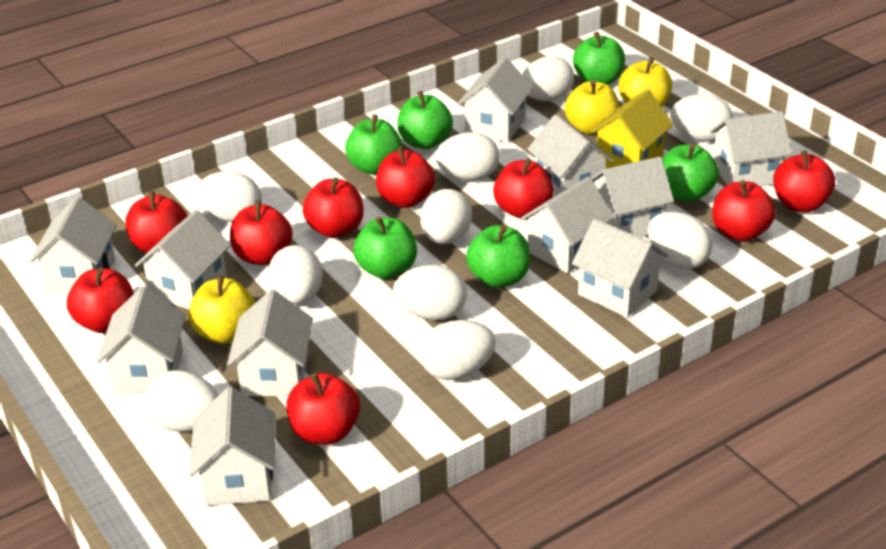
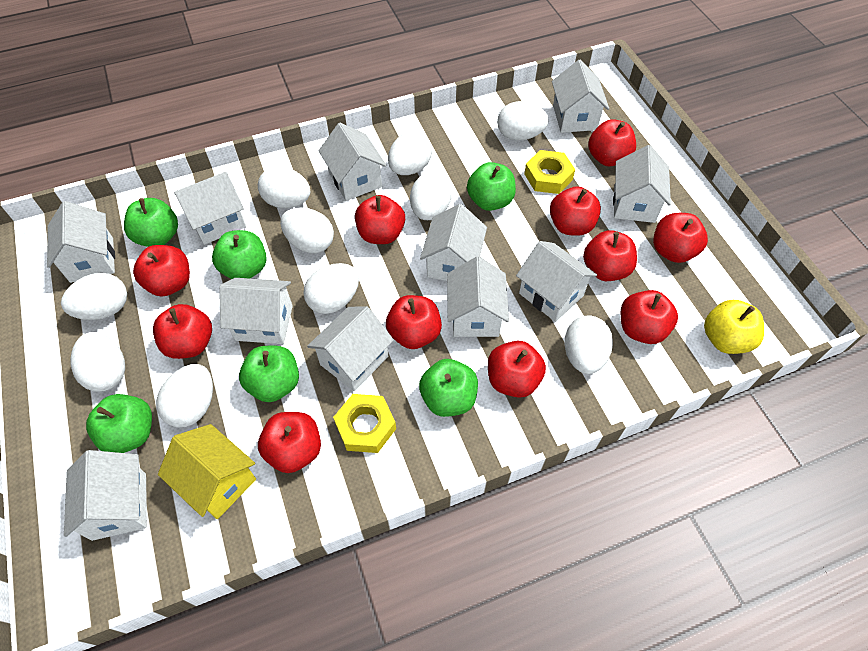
red apple: 9 -> 11
yellow apple: 3 -> 1
yellow nut: 0 -> 2

